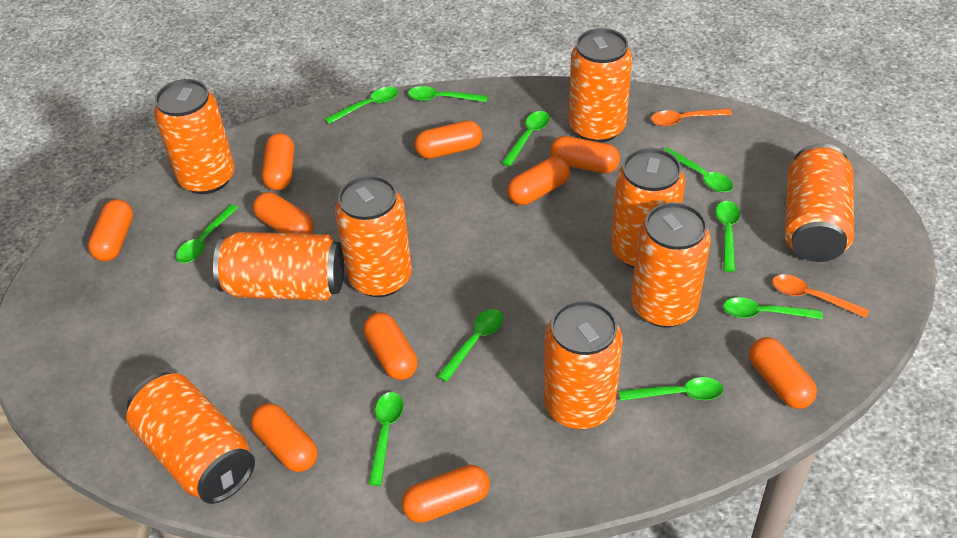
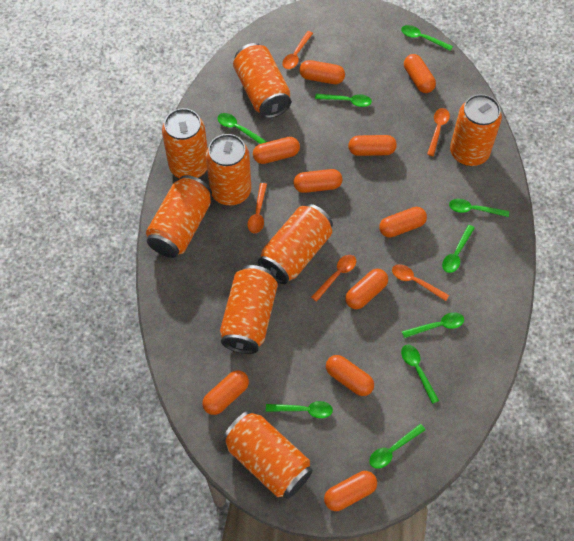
green spoon: 10 -> 9
orange can: 9 -> 8
orange spoon: 2 -> 5

